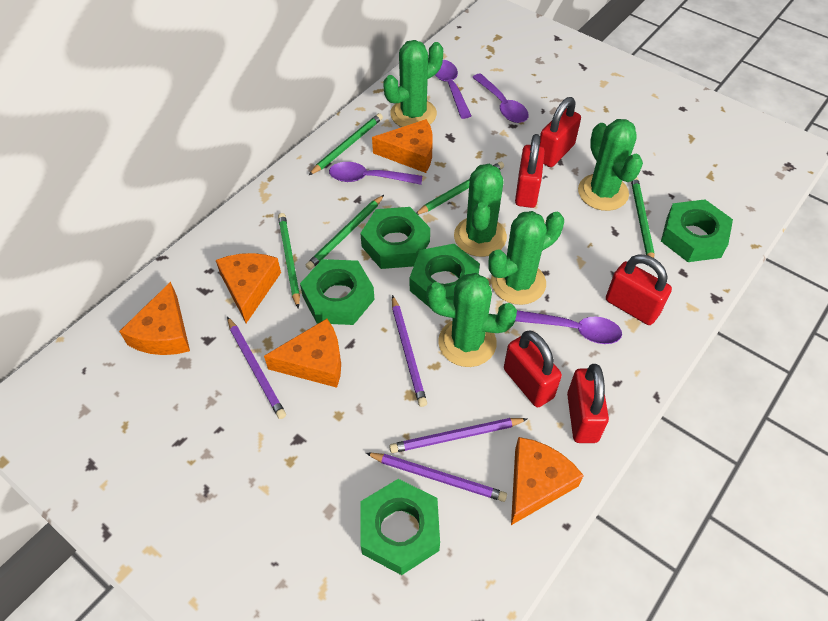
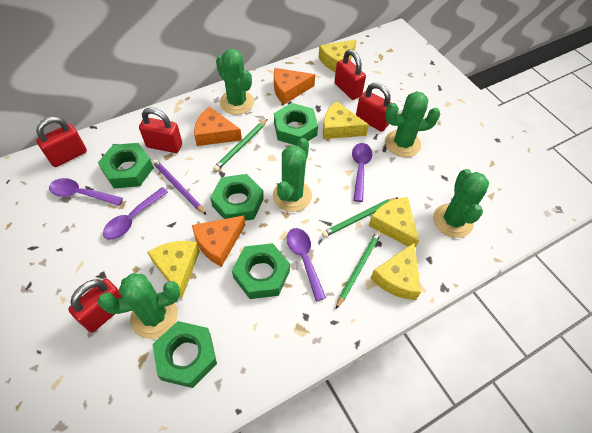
green pencil: 5 -> 3
orange cheese: 5 -> 3
purple pencil: 4 -> 1
yellow cheese: 0 -> 5

